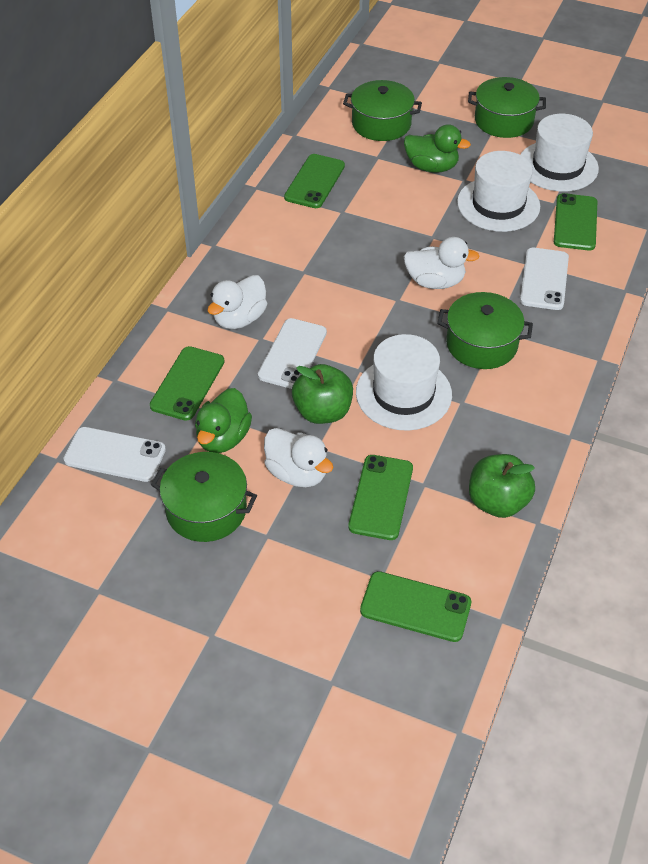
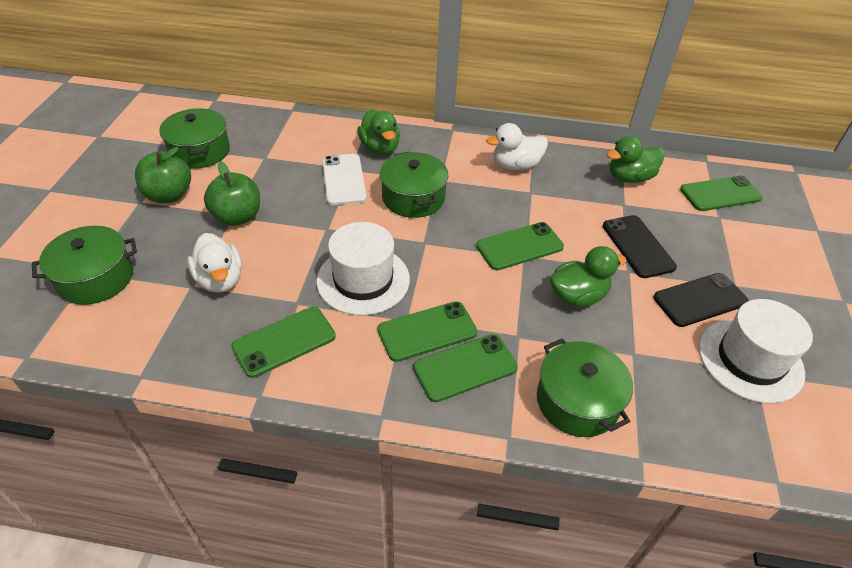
black phone: 0 -> 2
green duck: 2 -> 3
white duck: 3 -> 2
white hat: 3 -> 2
white phone: 3 -> 1

